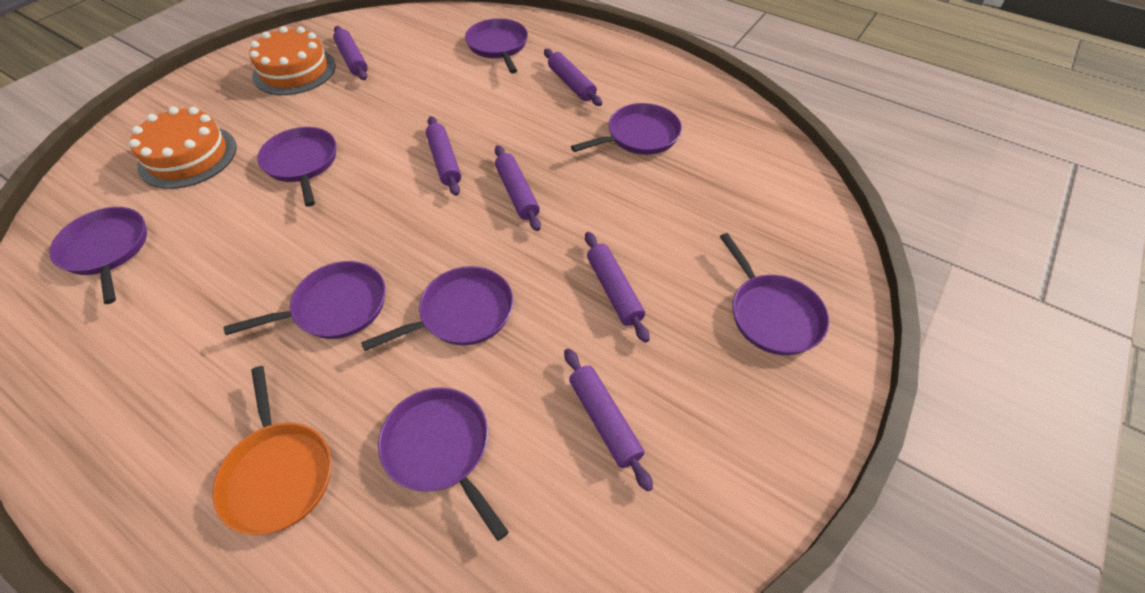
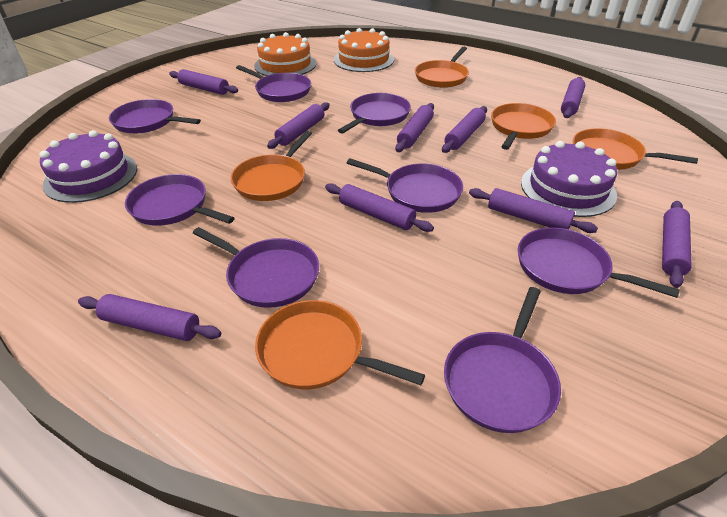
orange pan: 1 -> 5
purple cake: 0 -> 2
purple rolling pin: 6 -> 9

